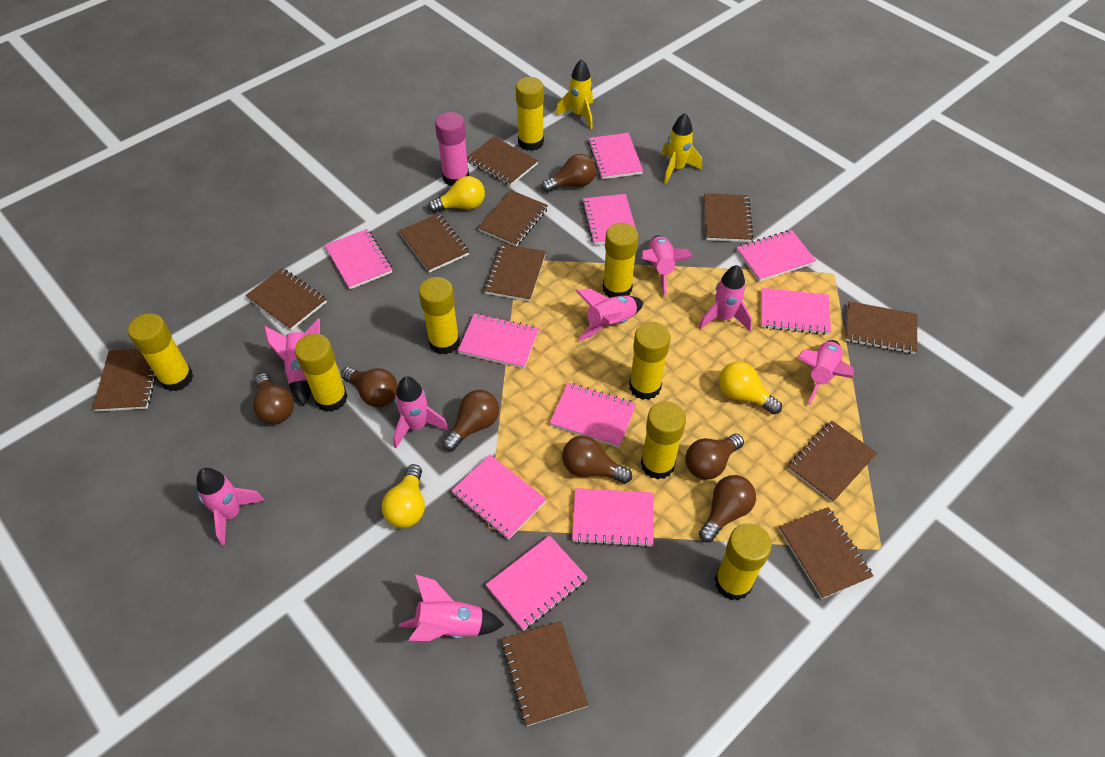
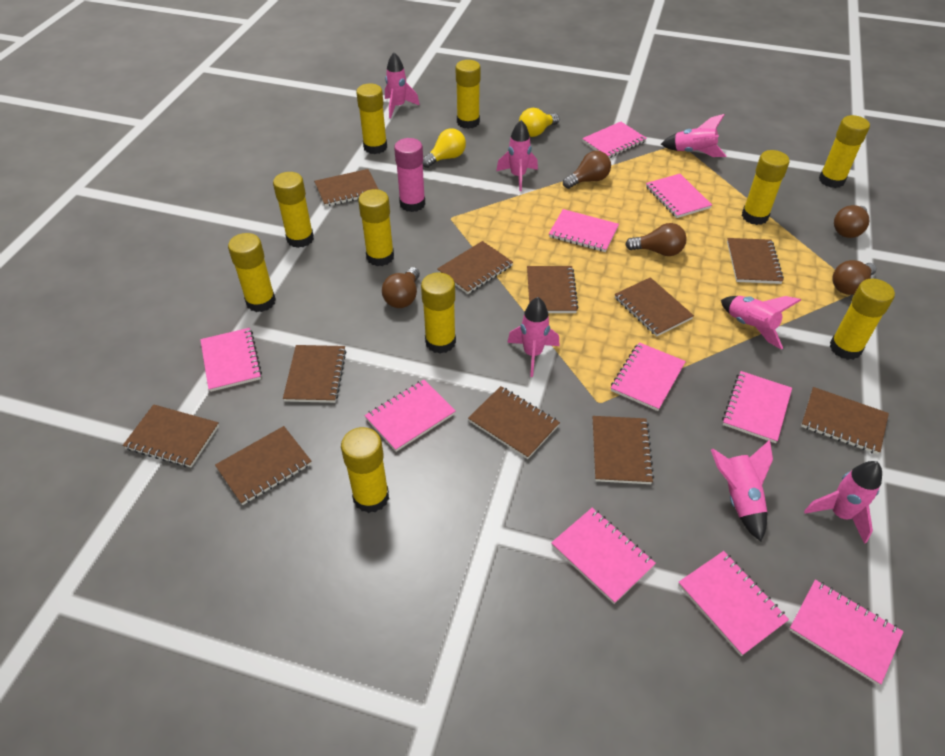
brown light bulb: 7 -> 5
pink rocket: 8 -> 7
yellow glue stick: 8 -> 10
yellow light bulb: 3 -> 2
yellow rocket: 2 -> 0

